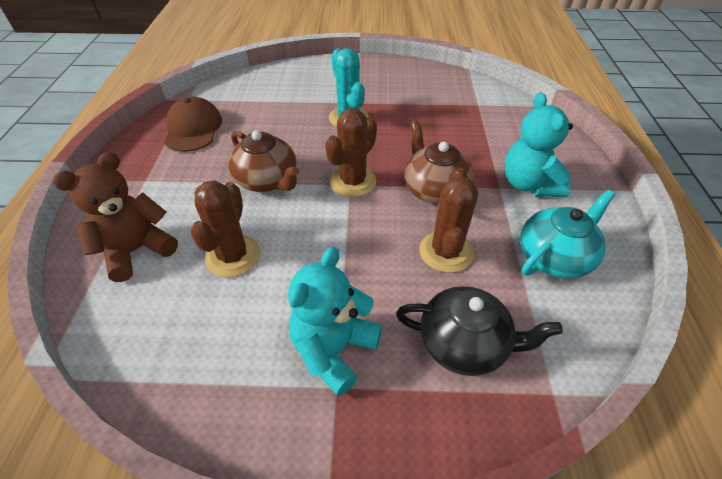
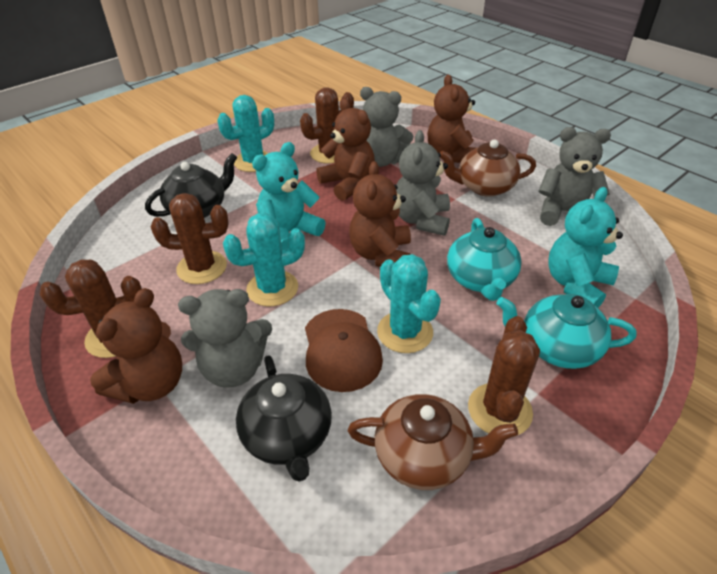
black teapot: 1 -> 2
brown cactus: 3 -> 4
brown teddy bear: 1 -> 4
grey teddy bear: 0 -> 4
turquoise cactus: 1 -> 3
turquoise teapot: 1 -> 2

